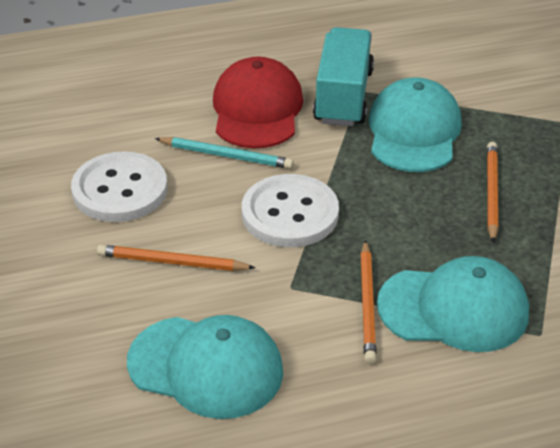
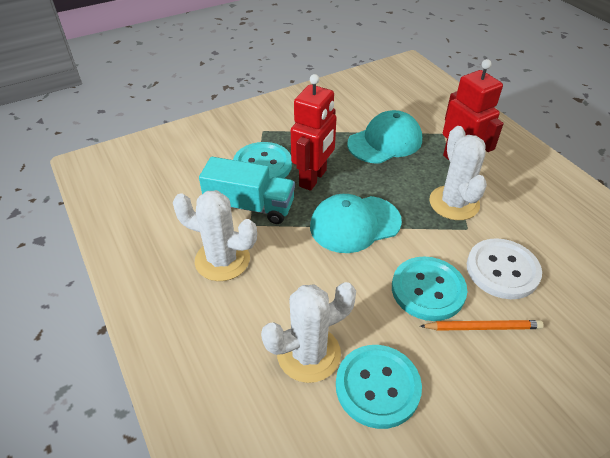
orange pencil: 3 -> 1
red cap: 1 -> 0
red robot: 0 -> 2
turquoise button: 0 -> 3
turquoise cap: 3 -> 2
turquoise pencil: 1 -> 0
white button: 2 -> 1
white cactus: 0 -> 3

